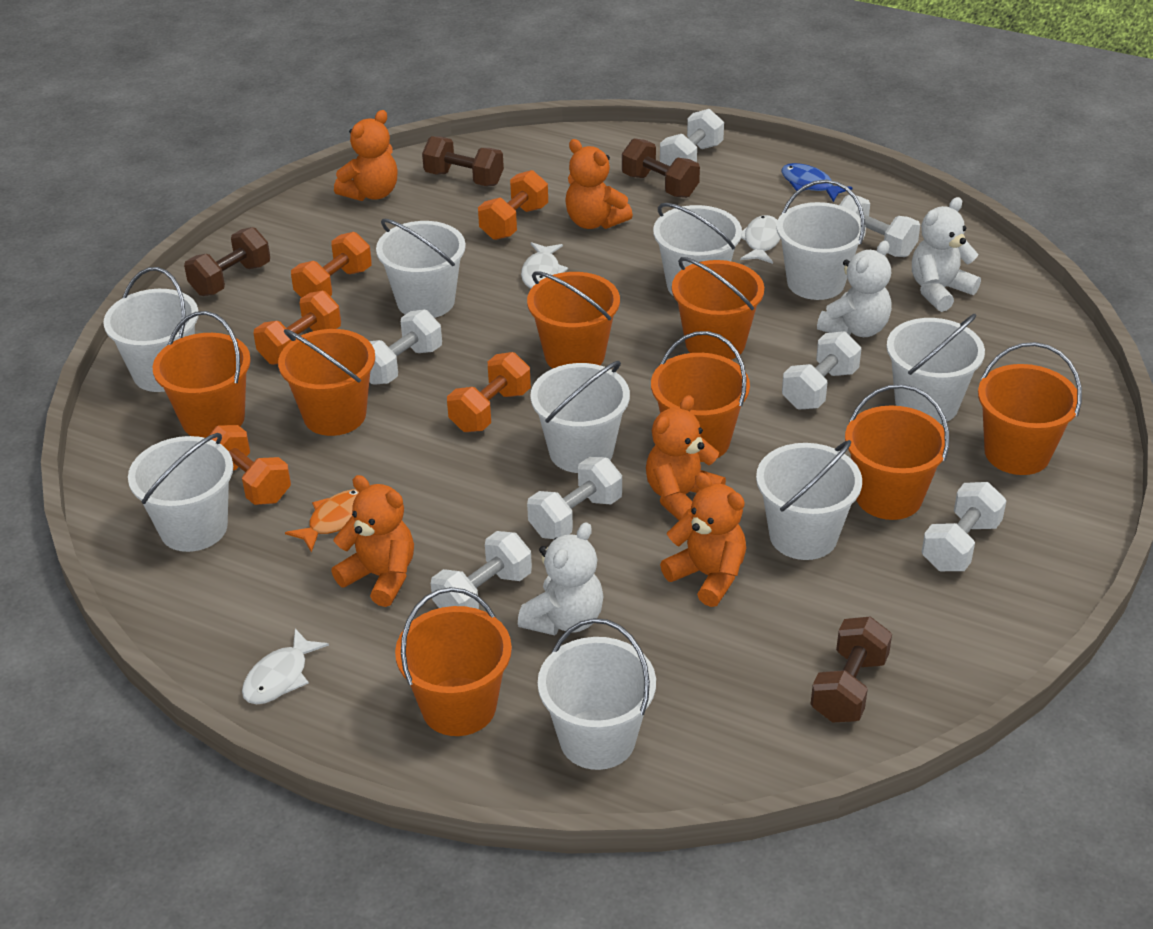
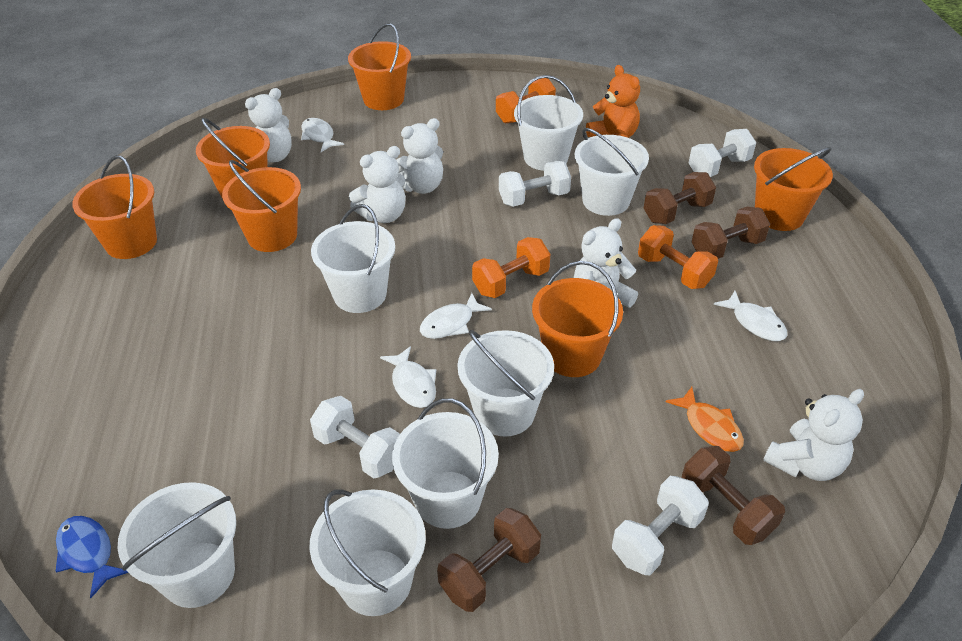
orange bucket: 8 -> 6
orange dumbbell: 5 -> 3
orange teddy bear: 5 -> 1
white bucket: 9 -> 7
white dumbbell: 7 -> 4
white fish: 3 -> 4
white teddy bear: 3 -> 5

